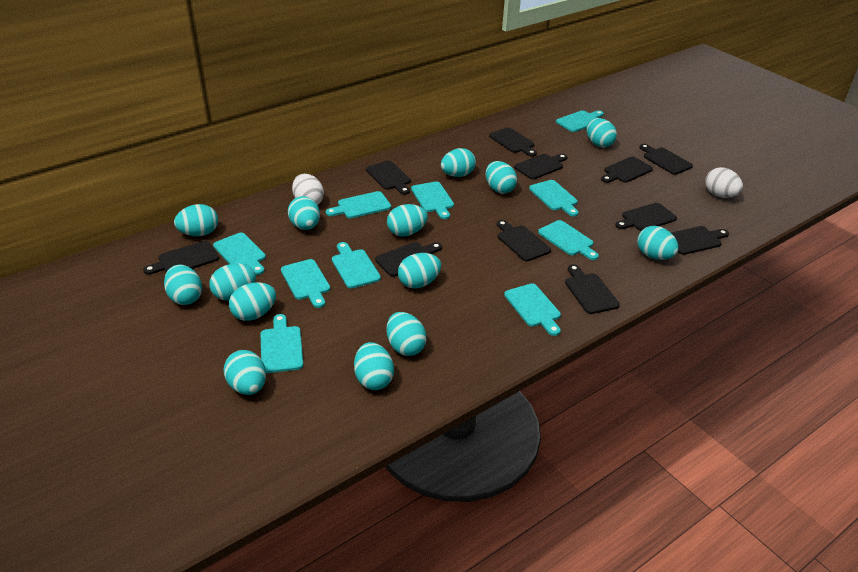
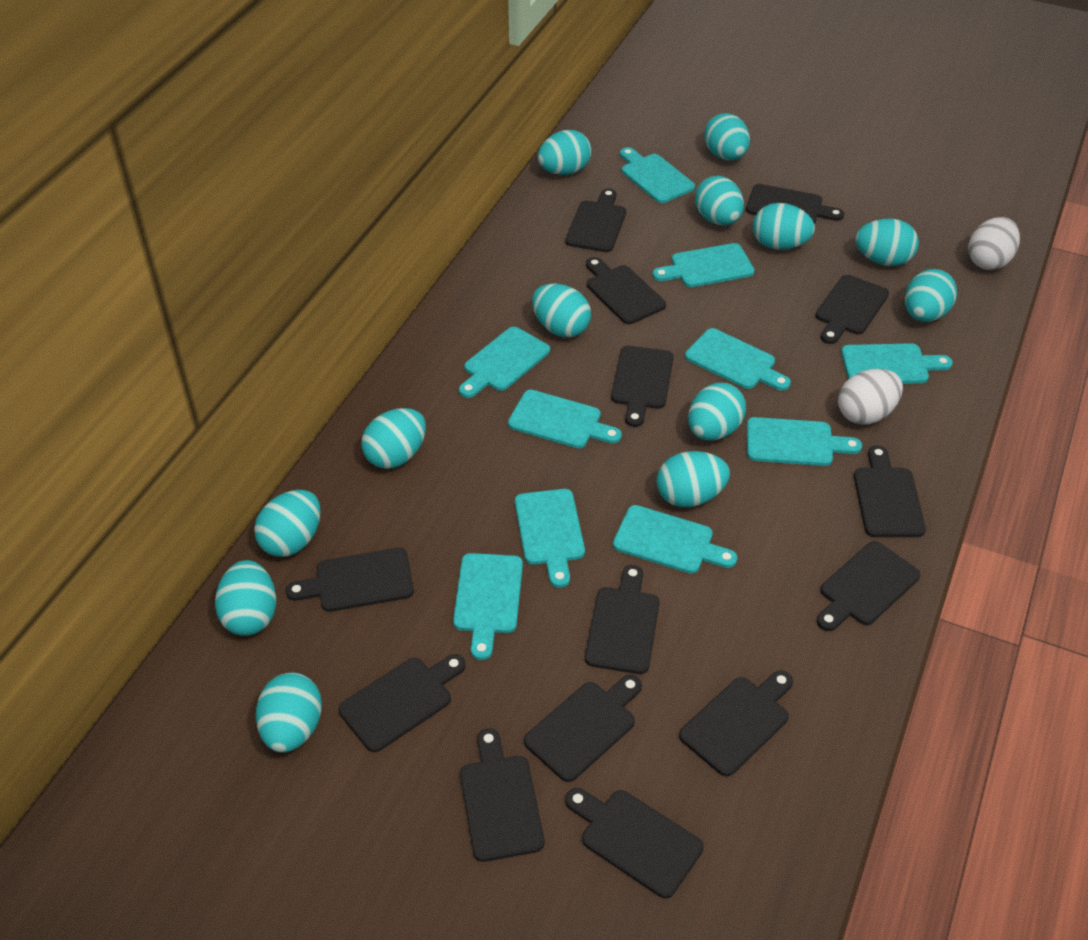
black cutting board: 11 -> 14
turquoise egg: 14 -> 13

